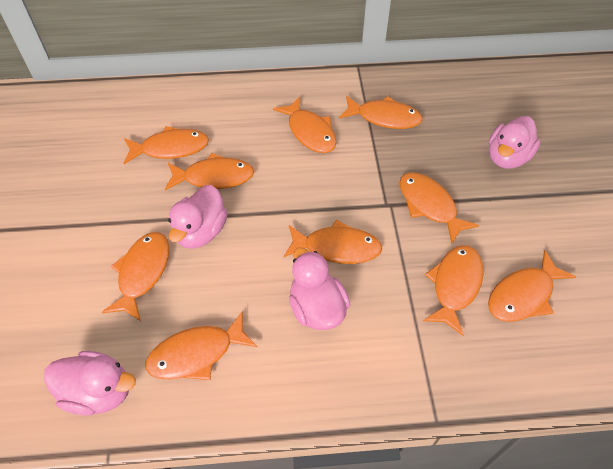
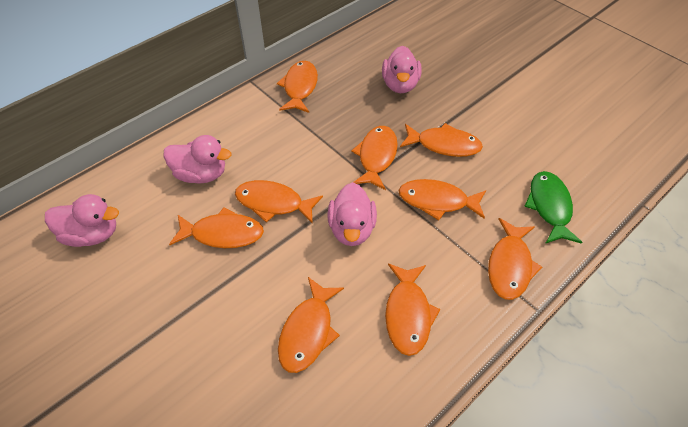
green fish: 0 -> 1
orange fish: 10 -> 9

